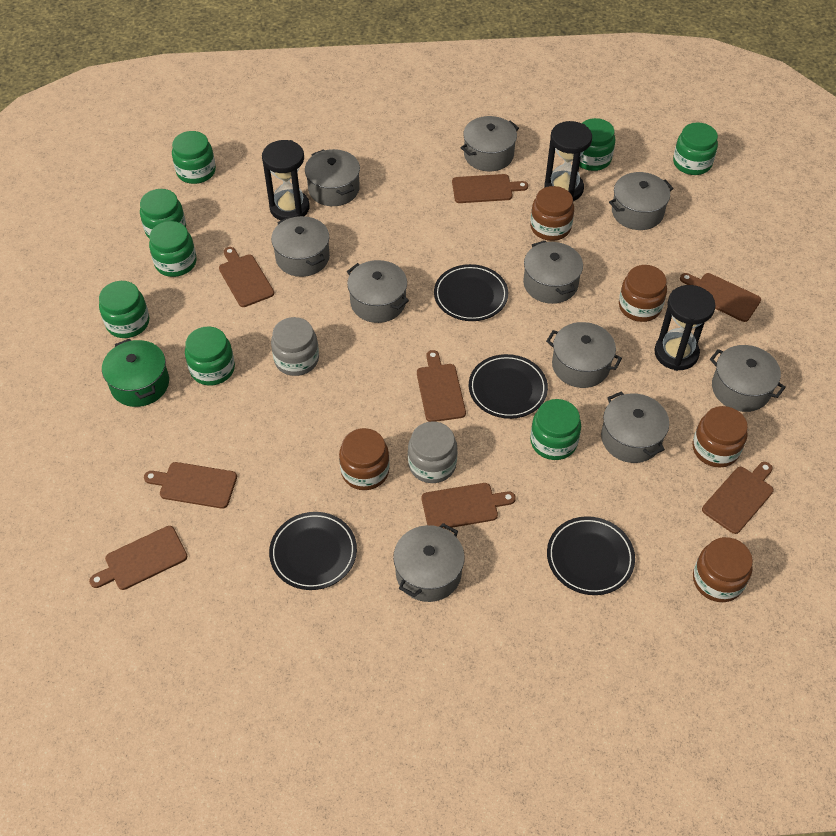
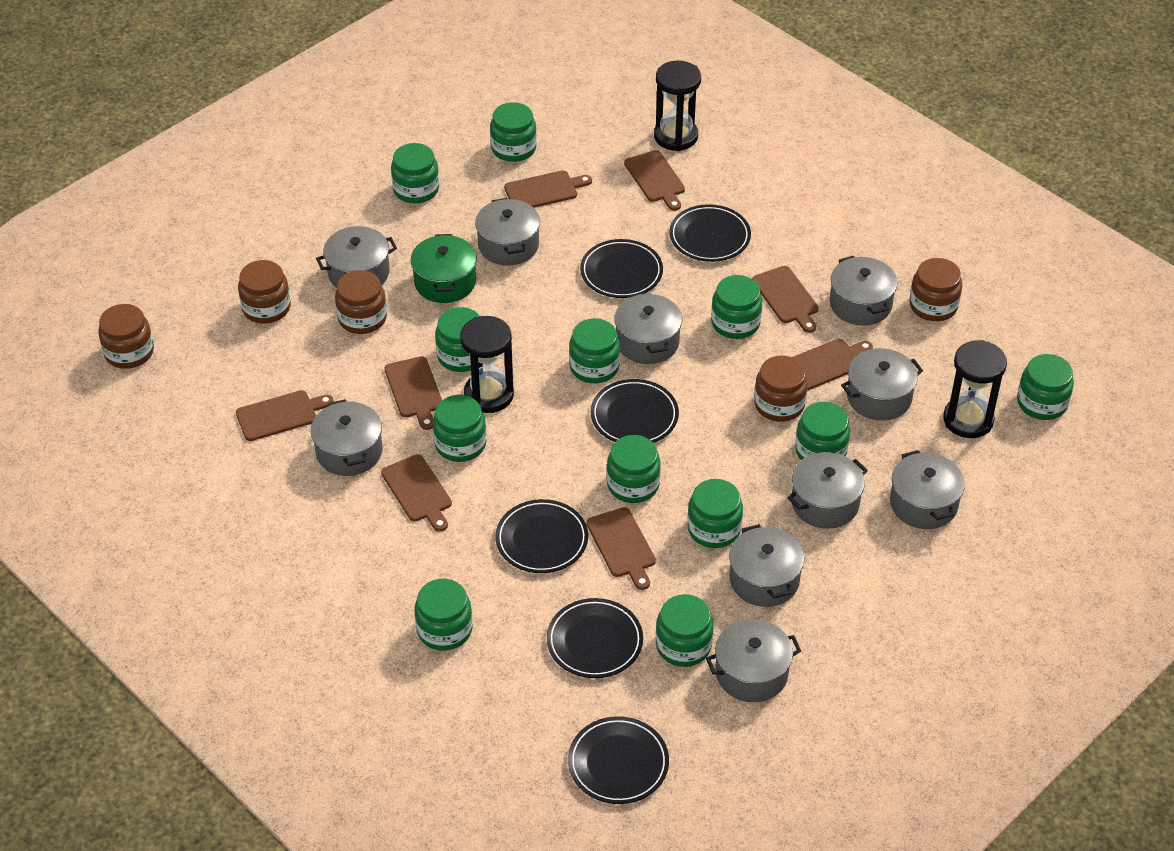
black plate: 4 -> 6
green jar: 8 -> 12
grey jar: 2 -> 0

